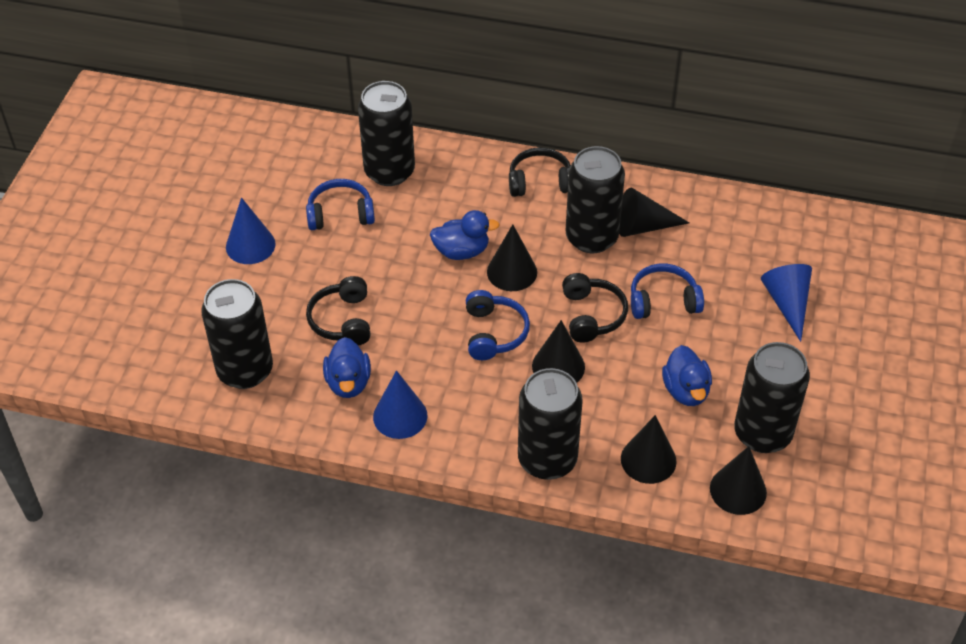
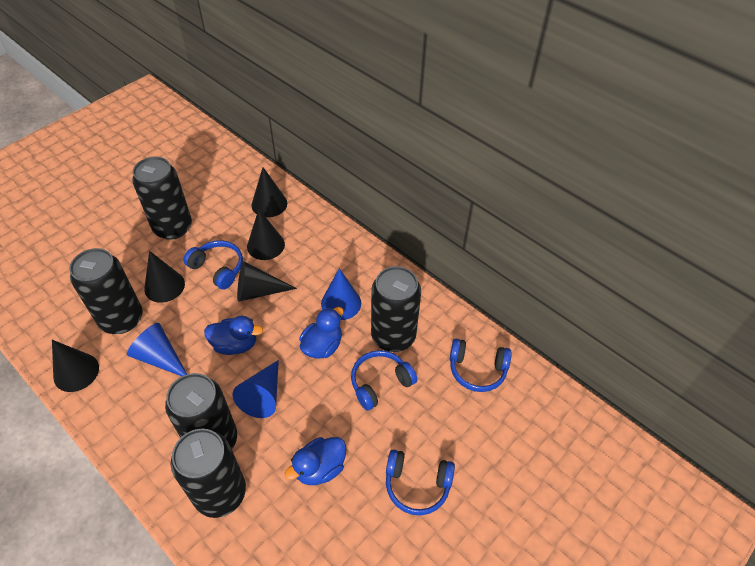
black headphones: 3 -> 0
blue headphones: 3 -> 4

